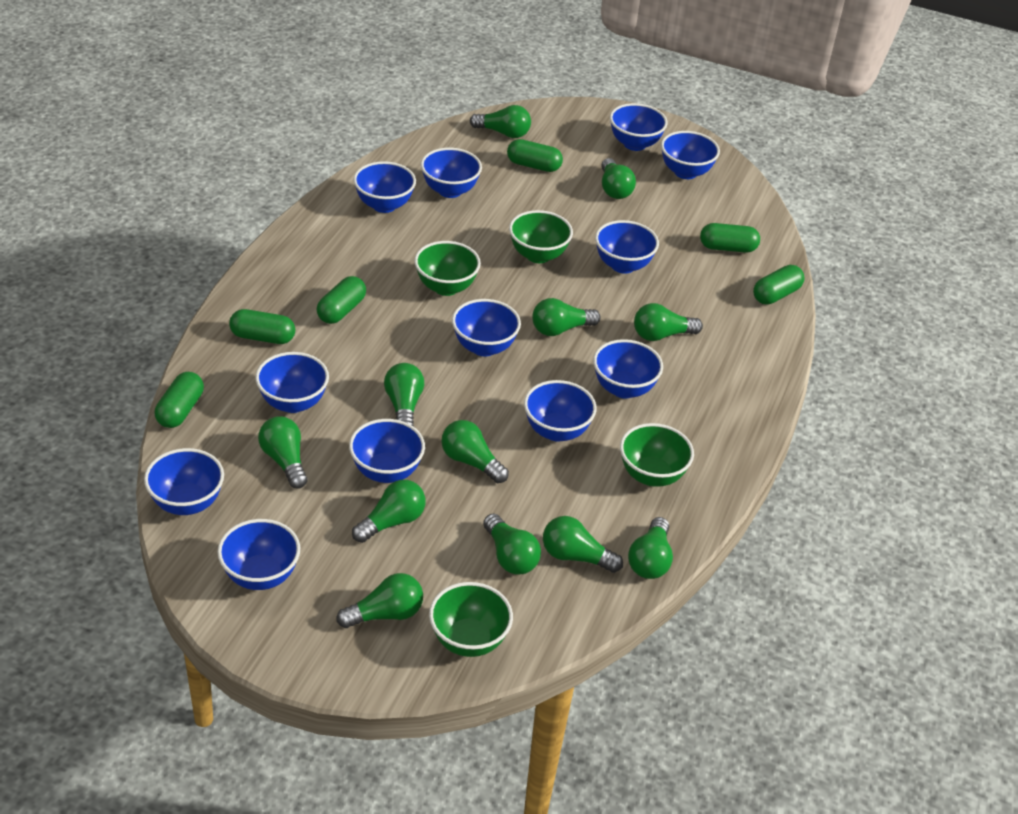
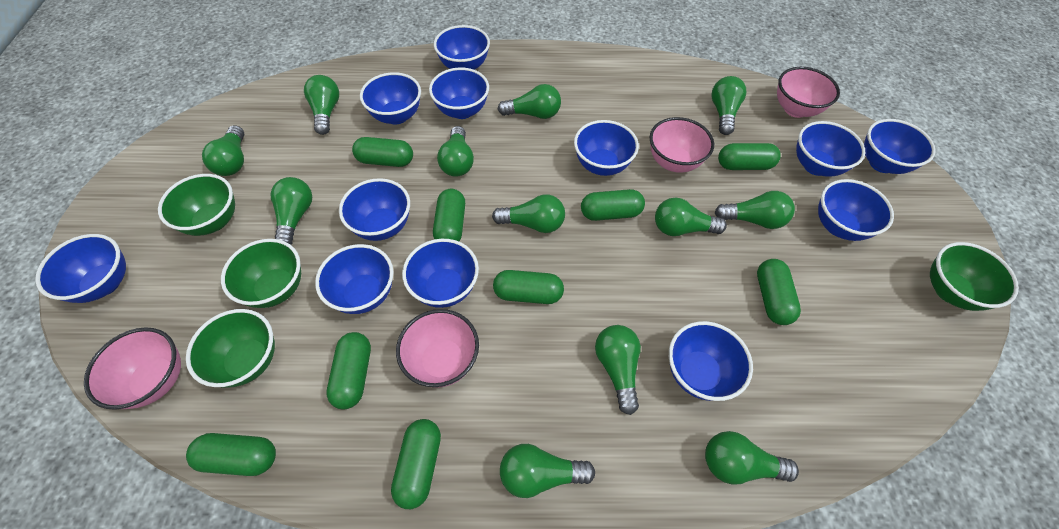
green capsule: 6 -> 9
pink bowl: 0 -> 4

